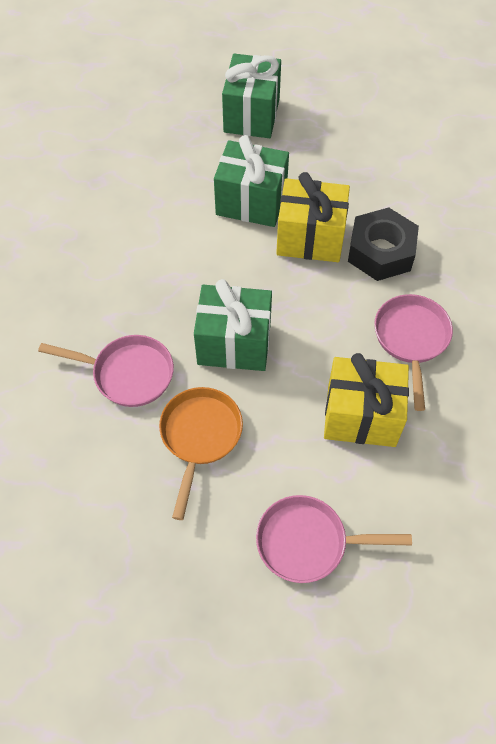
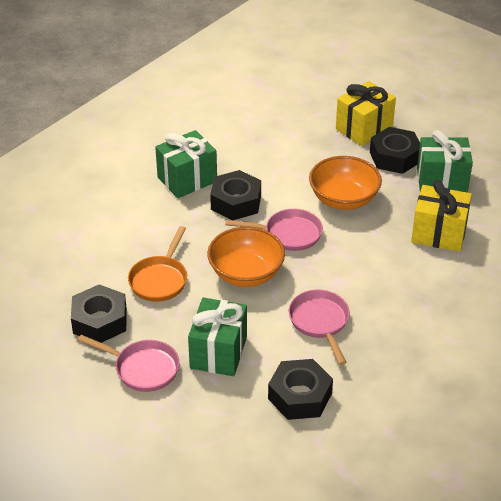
black nut: 1 -> 4
orange bowl: 0 -> 2

